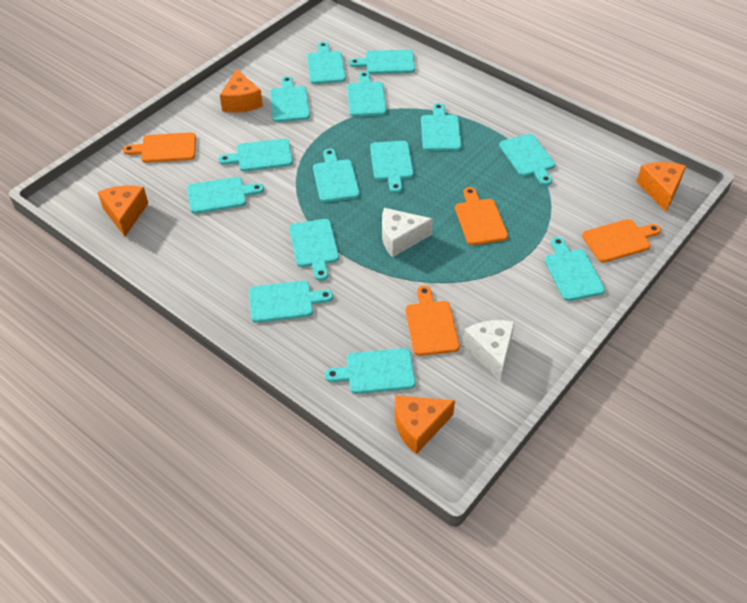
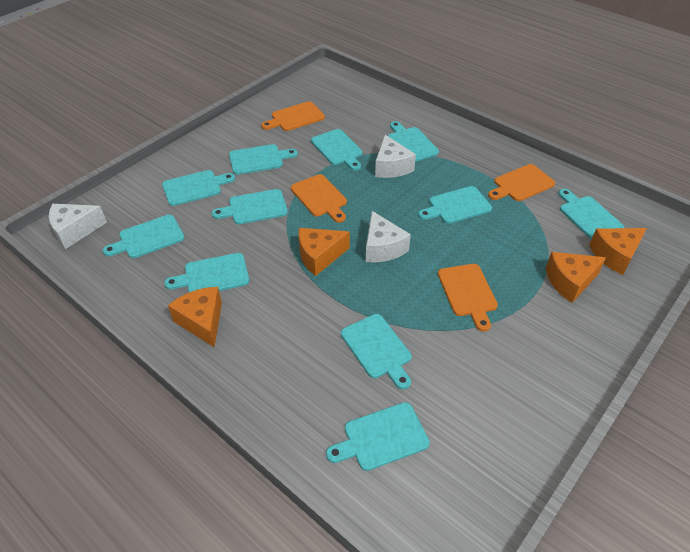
turquoise cutting board: 14 -> 11
white cheese: 2 -> 3

